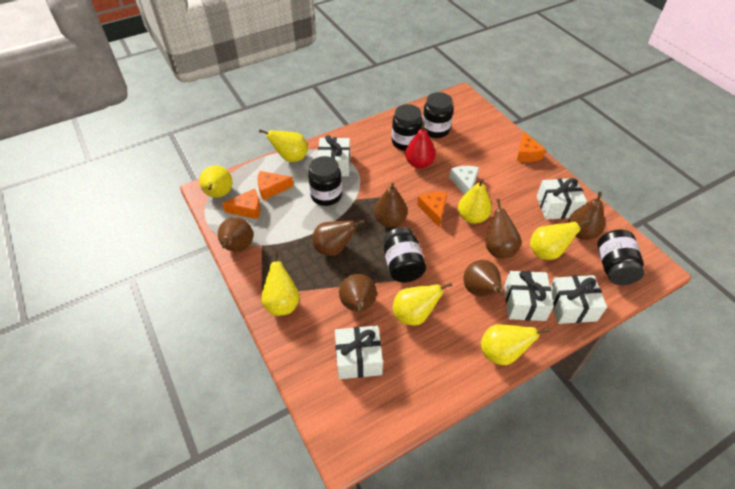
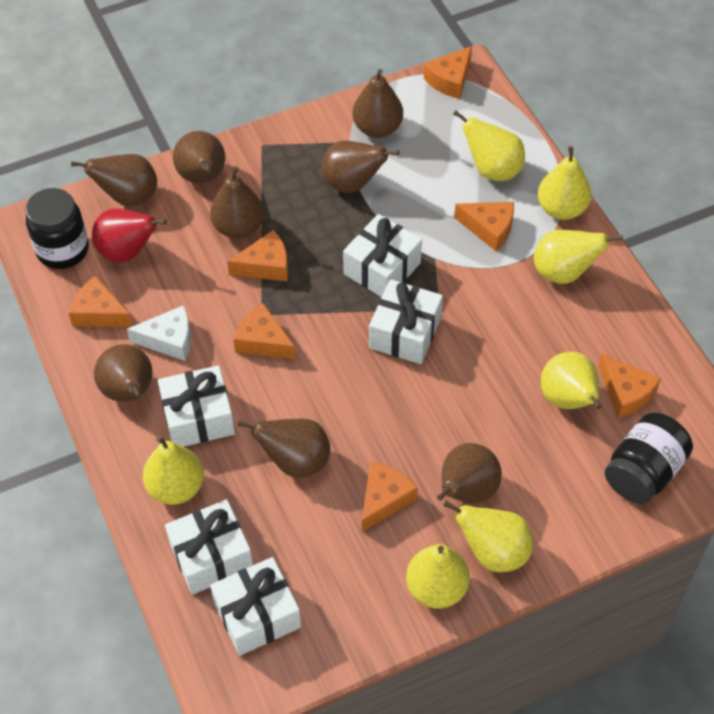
black jar: 5 -> 2
brown pear: 7 -> 8
orange cheese: 4 -> 7

